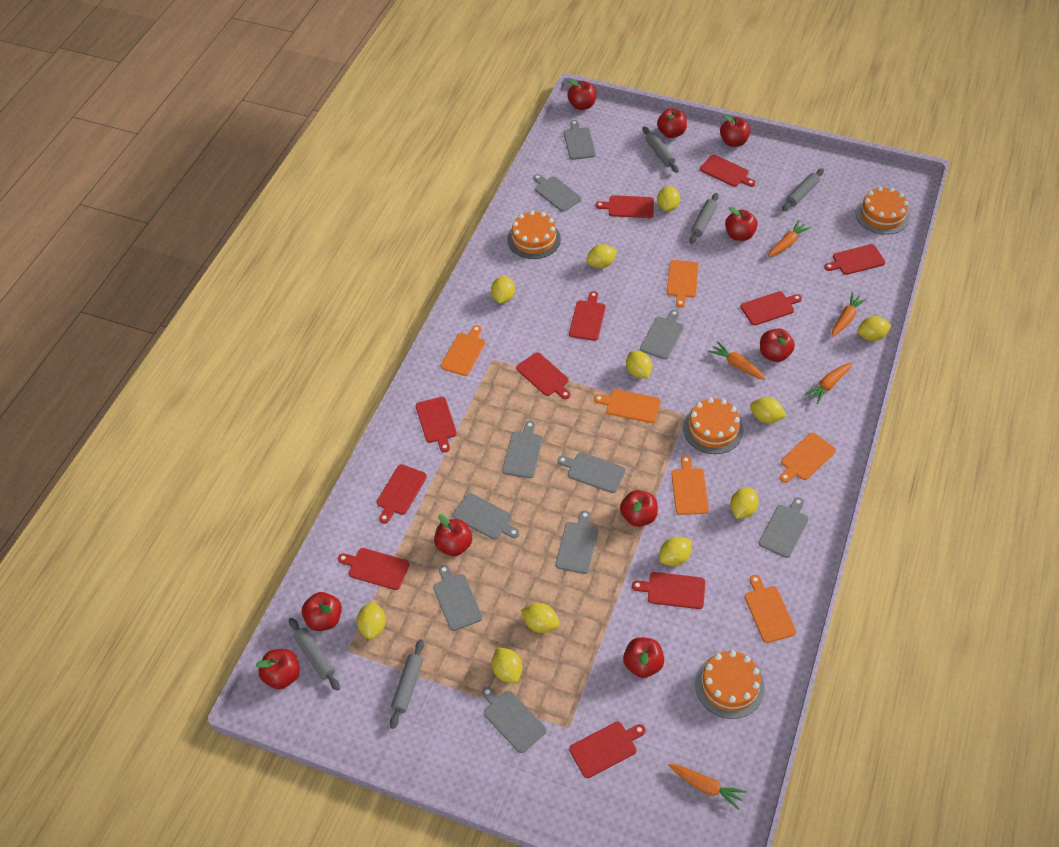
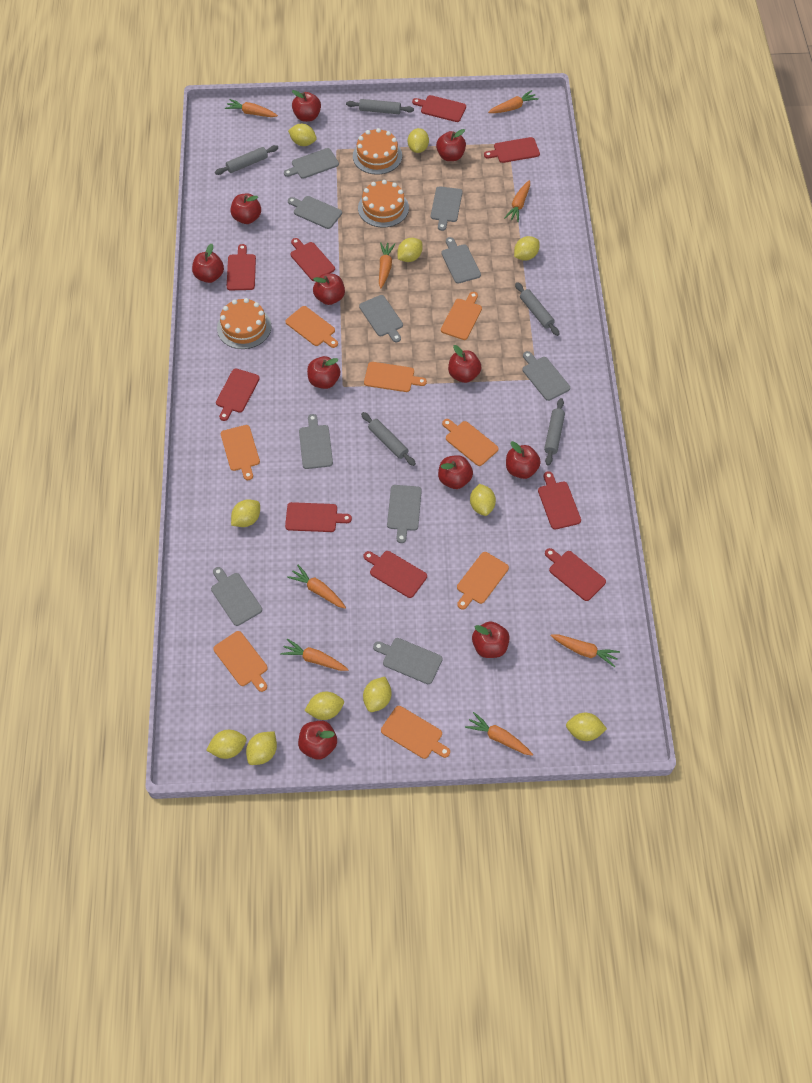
orange cake: 4 -> 3
orange carrot: 5 -> 8
orange cutting board: 6 -> 8
red apple: 10 -> 11
red cutting board: 11 -> 9

